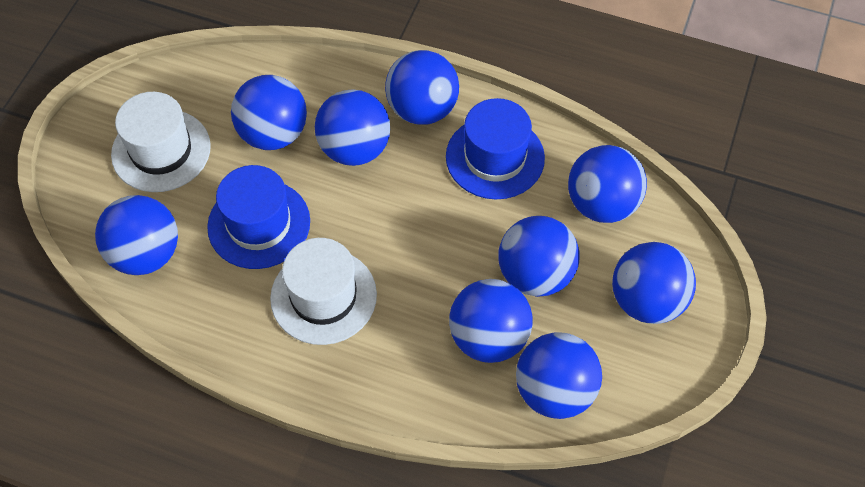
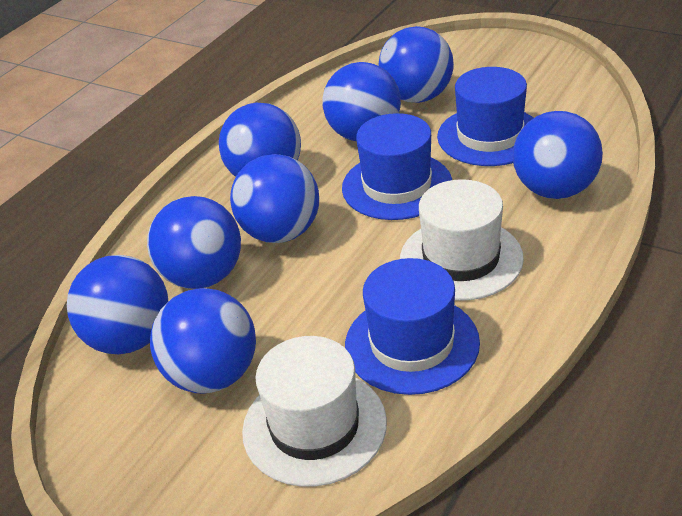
blue ball: 9 -> 8
blue hat: 2 -> 3

